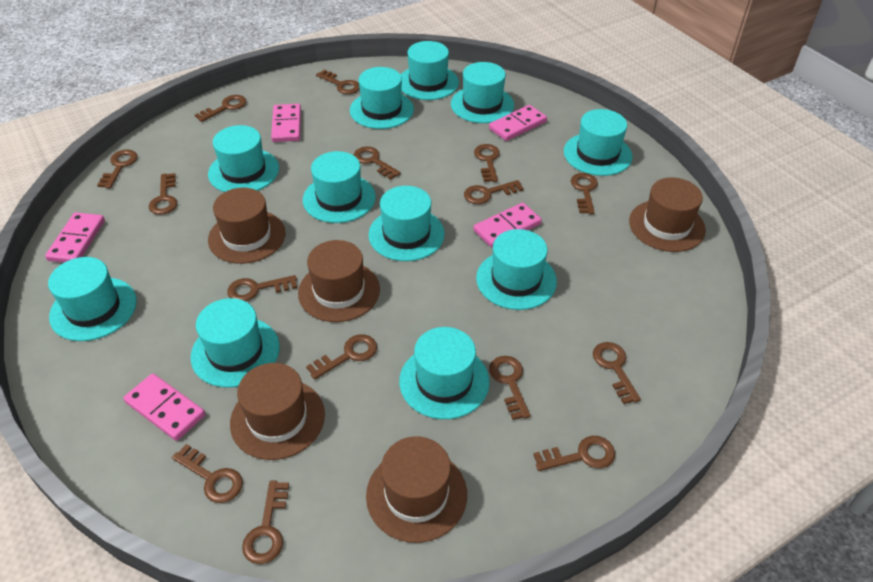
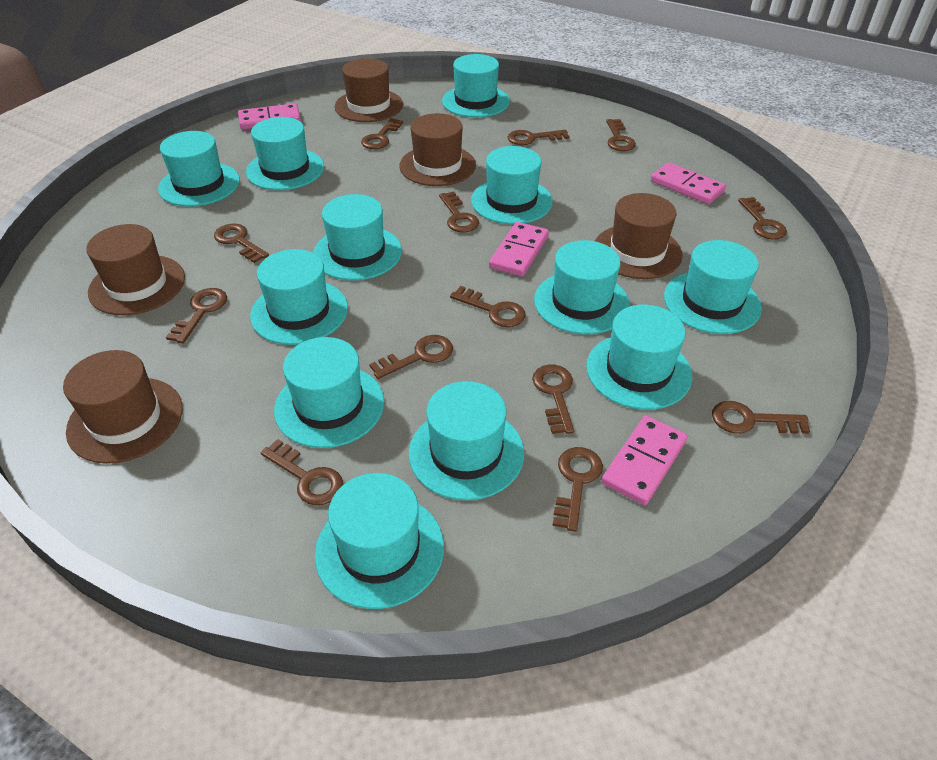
brown key: 15 -> 13
pink domino: 5 -> 4
turquoise hat: 11 -> 12

